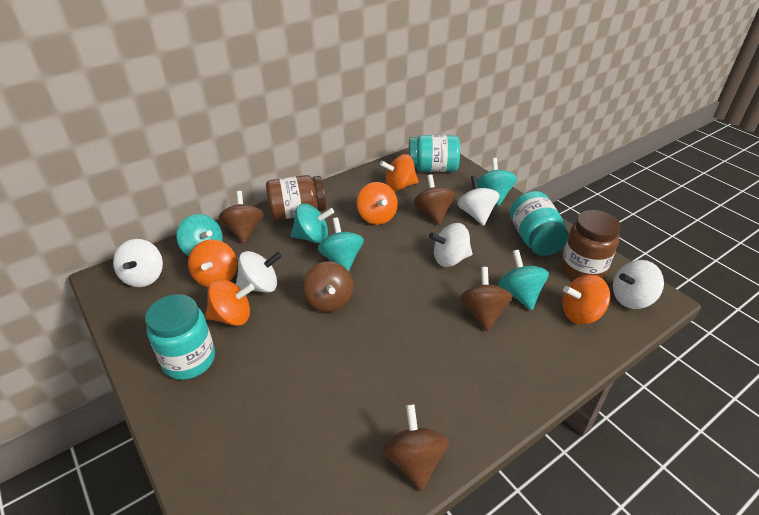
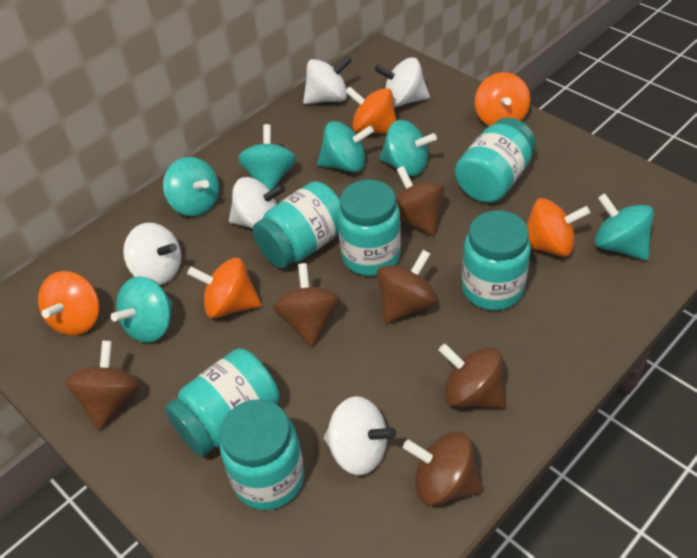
brown jar: 2 -> 0
brown spinning top: 5 -> 6
turquoise jar: 3 -> 6
turquoise spinning top: 5 -> 6

